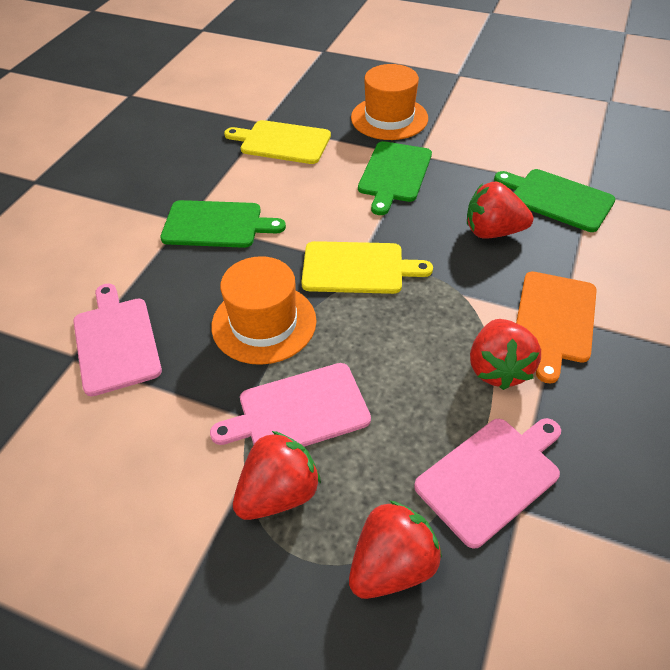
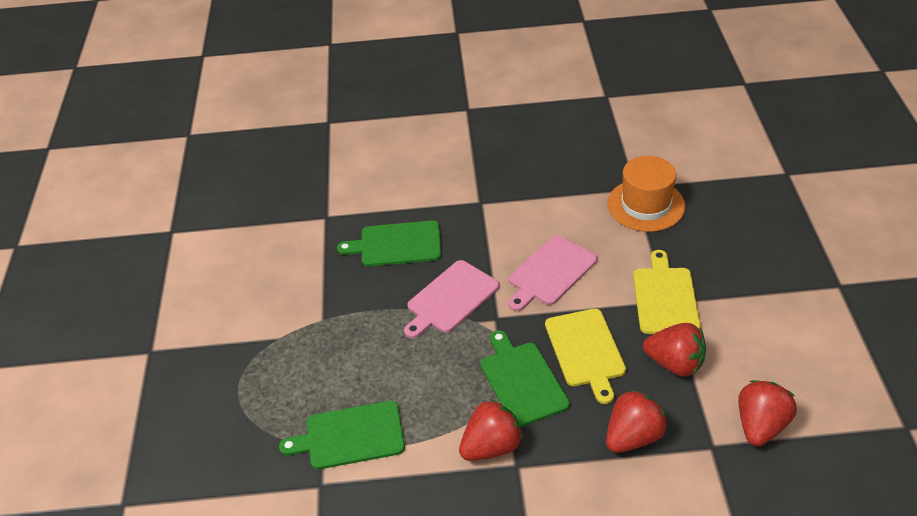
orange cutting board: 1 -> 0
orange hat: 2 -> 1
pink cutting board: 3 -> 2

